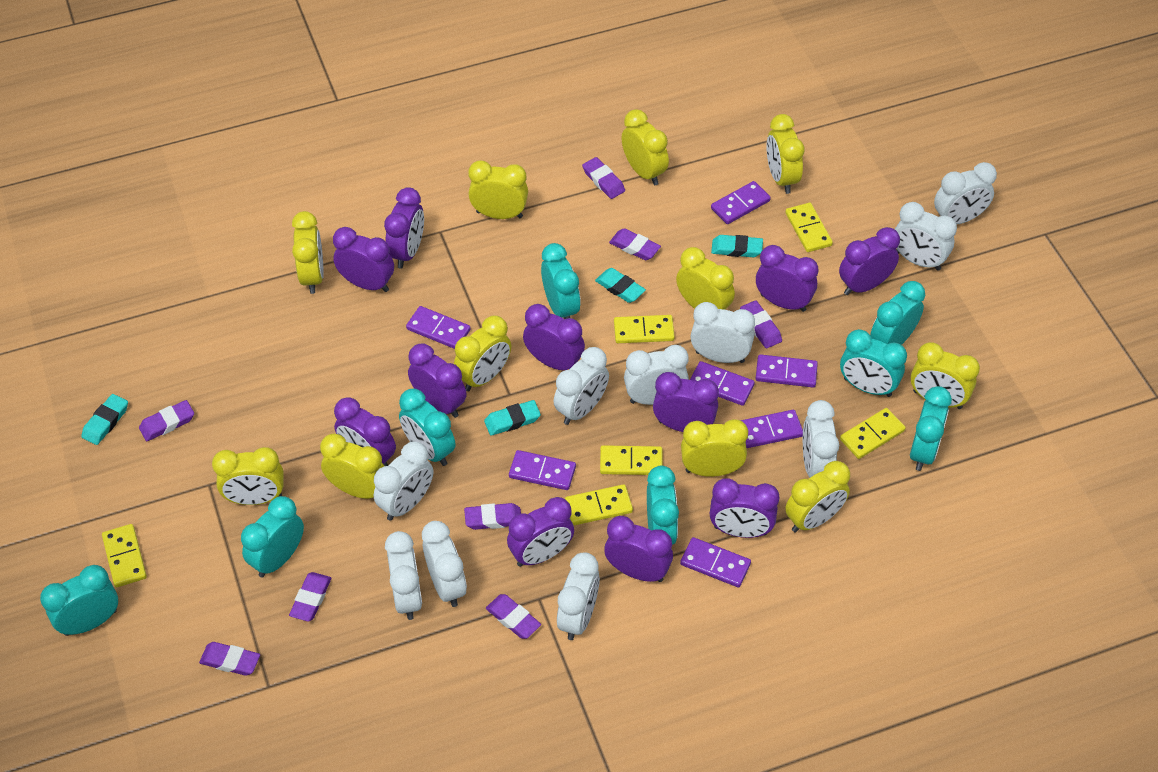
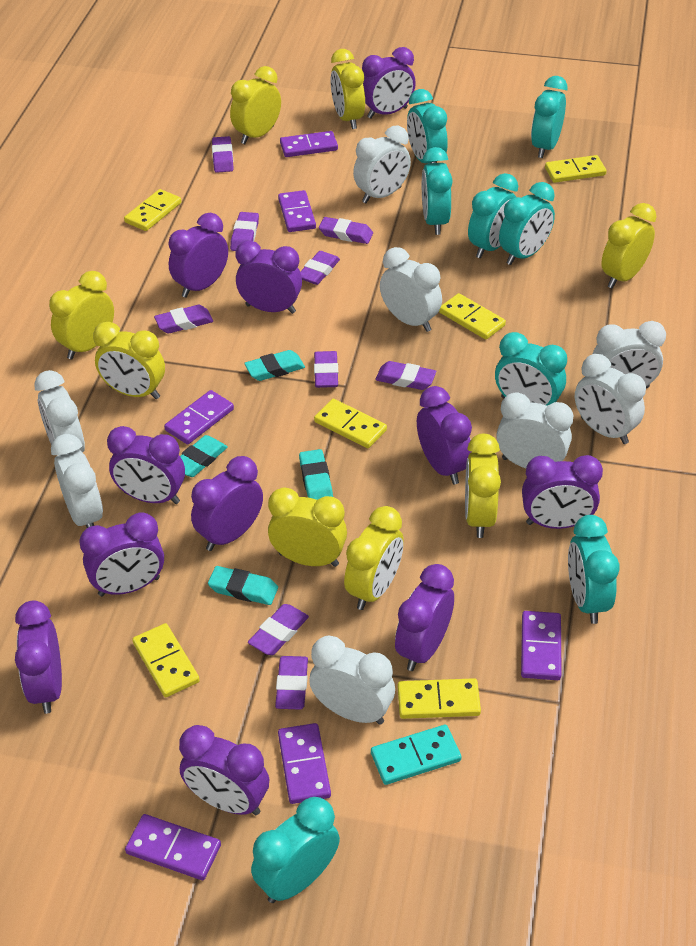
purple domino: 7 -> 6
purple eraser: 8 -> 9
turquoise domino: 0 -> 1
white clock: 10 -> 8
yellow clock: 11 -> 8

